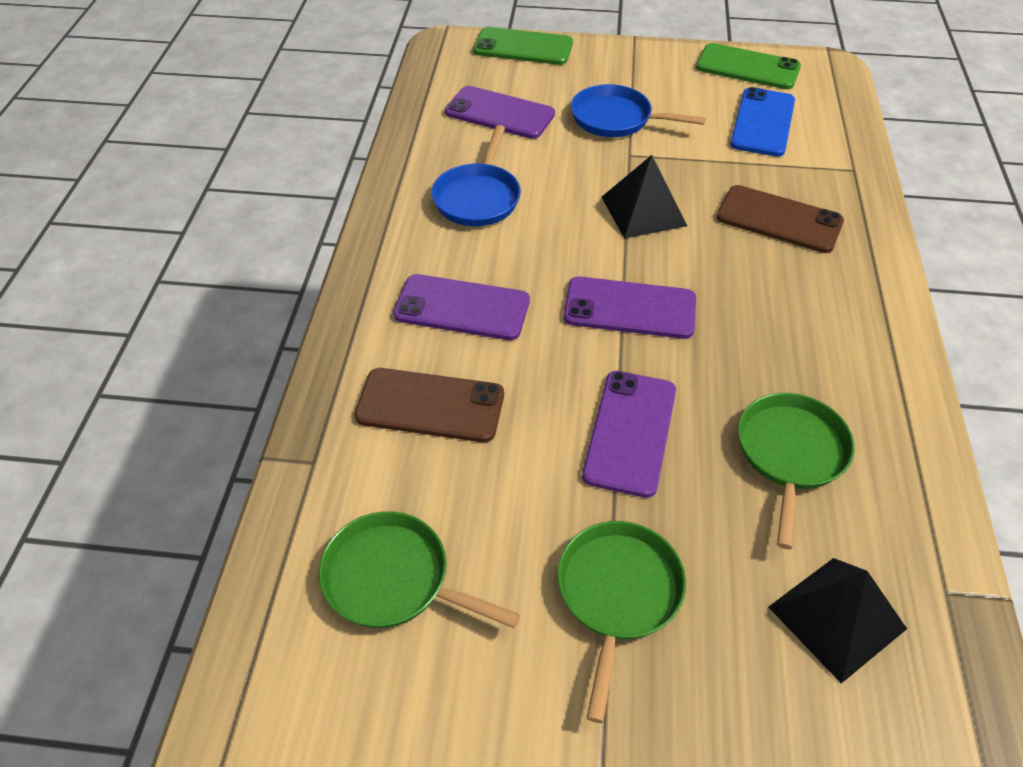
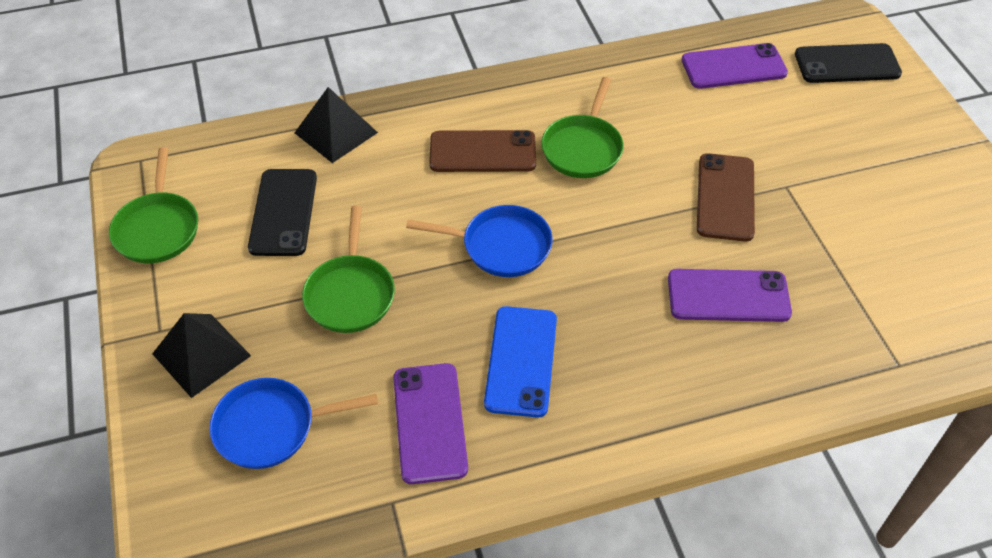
black phone: 0 -> 2
green phone: 2 -> 0
purple phone: 4 -> 3

